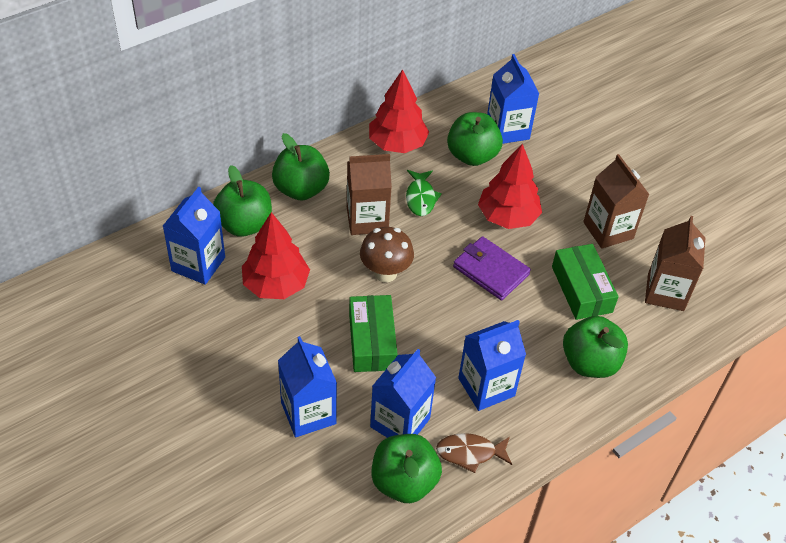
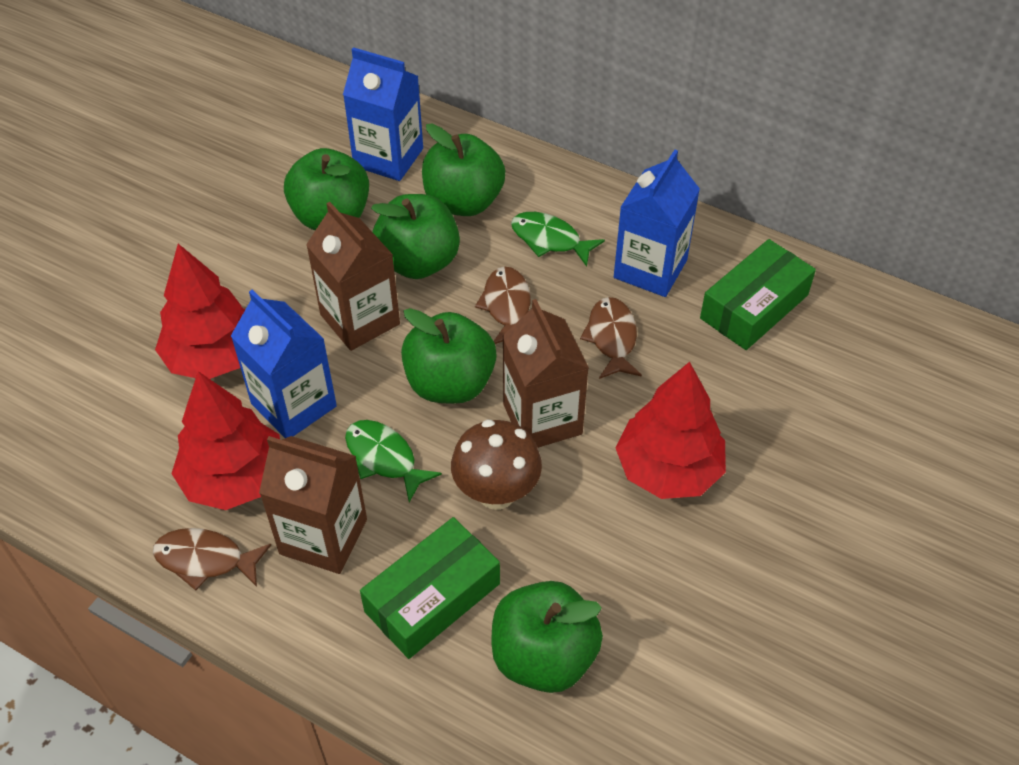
blue carton: 5 -> 3
brown fish: 1 -> 3
green fish: 1 -> 2
purple wallet: 1 -> 0

